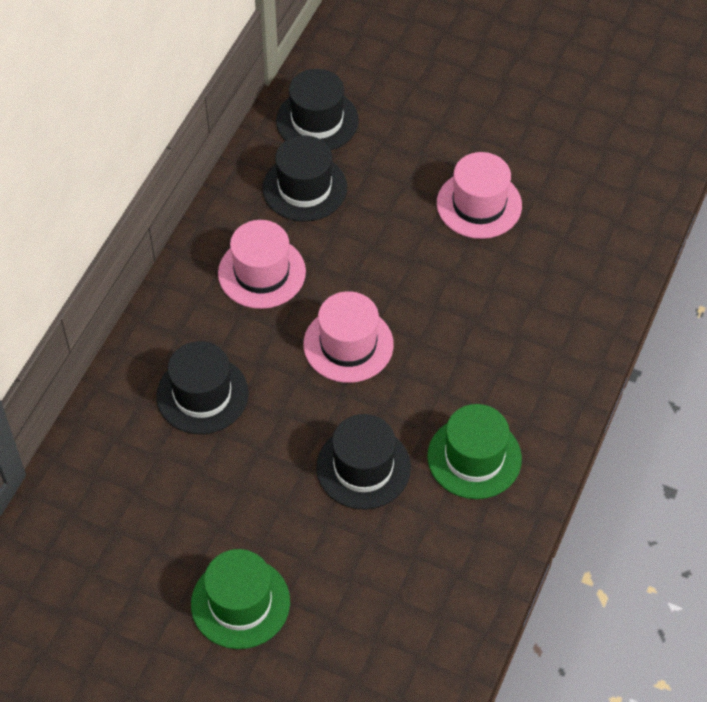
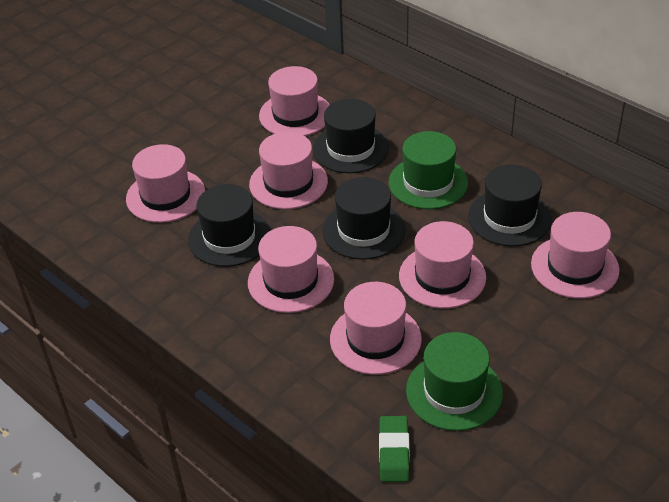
green eraser: 0 -> 1
pink hat: 3 -> 7

